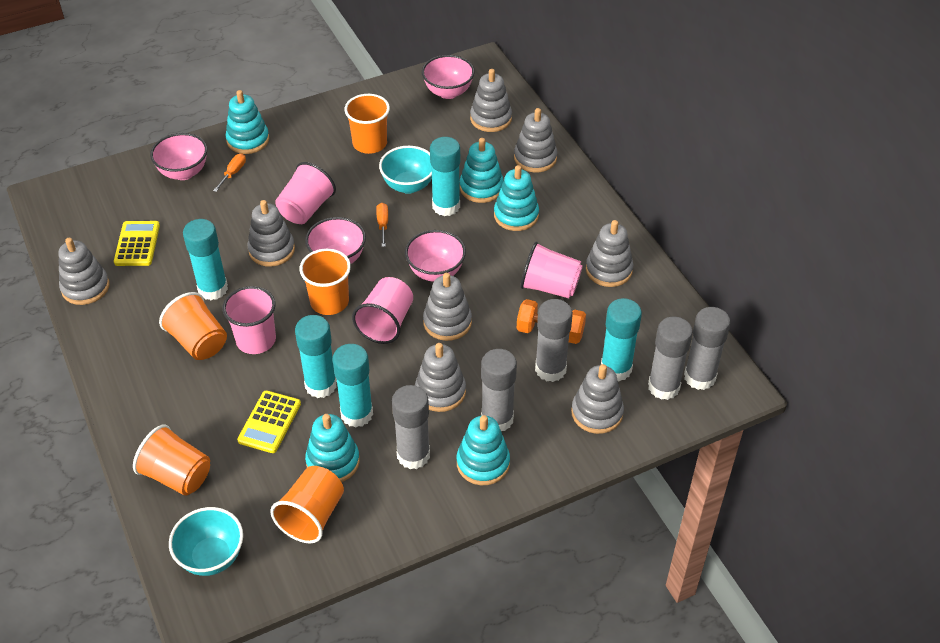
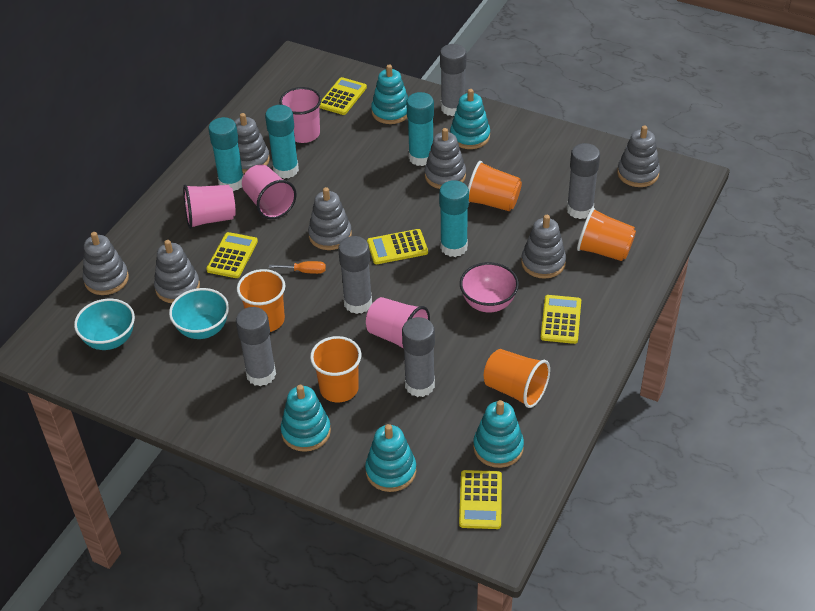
grey stacking toy: 8 -> 7
orange dumbbell: 1 -> 0
orange screwdriver: 2 -> 1
pink bowl: 4 -> 1
turquoise glue stick: 5 -> 4
yellow calculator: 2 -> 5

